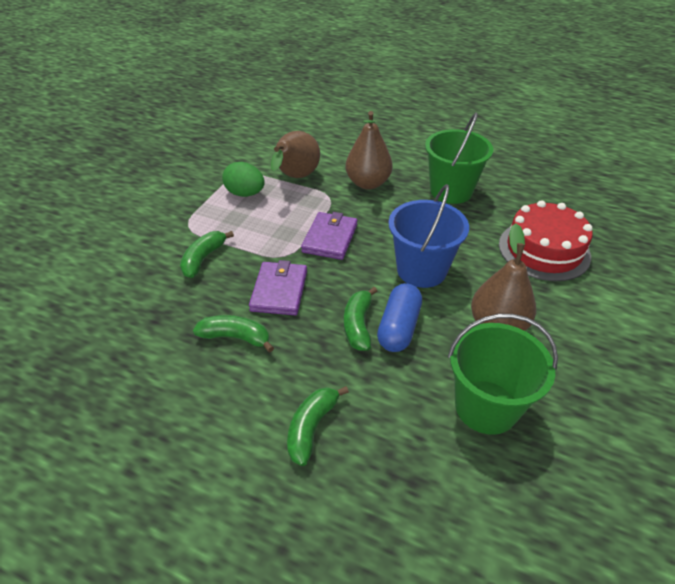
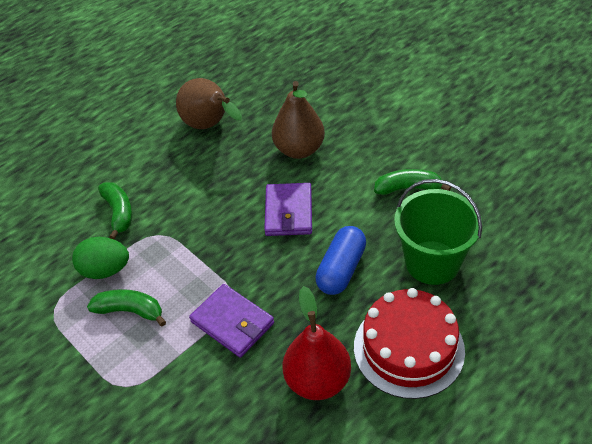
blue bucket: 1 -> 0
brown pear: 3 -> 2
green banana: 4 -> 3
green bucket: 2 -> 1
red pear: 0 -> 1

